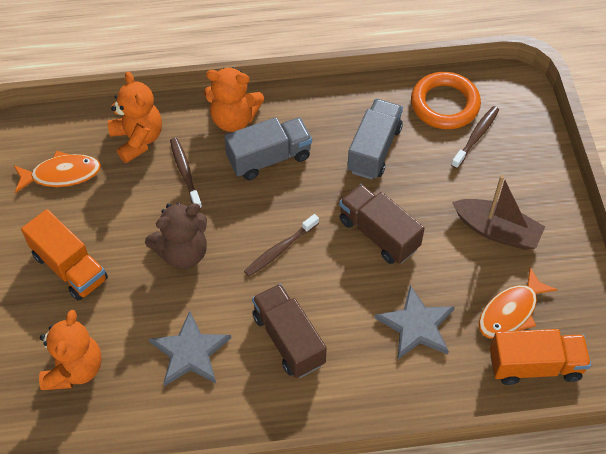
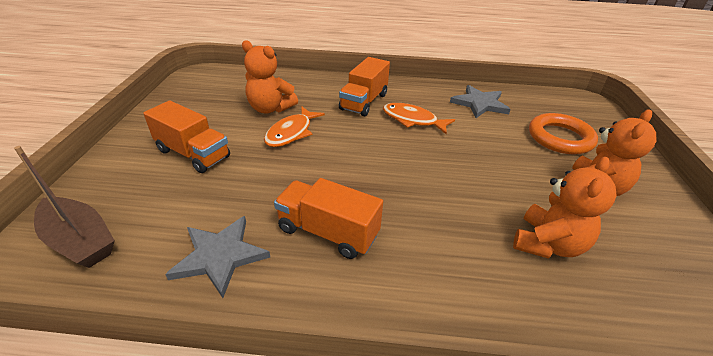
brown teddy bear: 1 -> 0
brown toothbrush: 3 -> 0
brown truck: 2 -> 0
grey truck: 2 -> 0
orange truck: 2 -> 3

